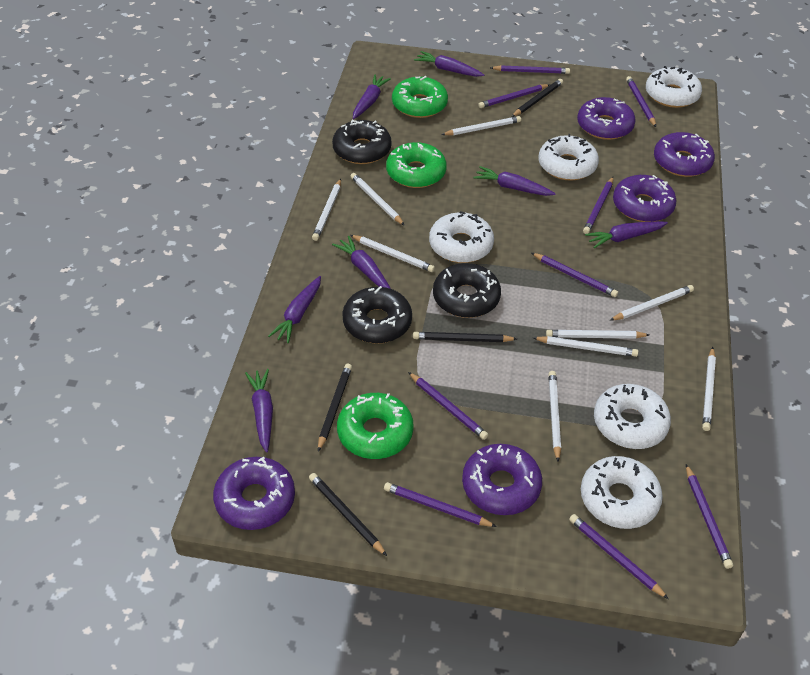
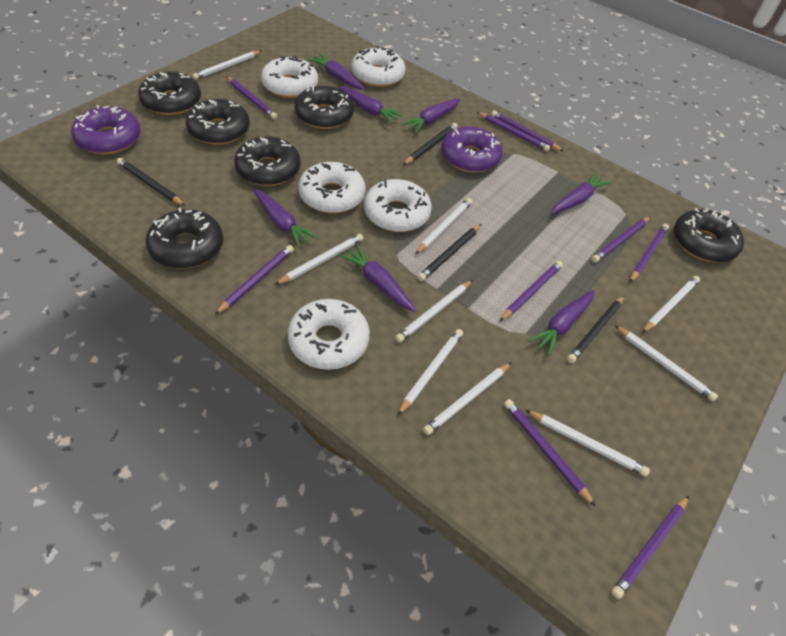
black donut: 3 -> 6
green donut: 3 -> 0
purple donut: 5 -> 2

